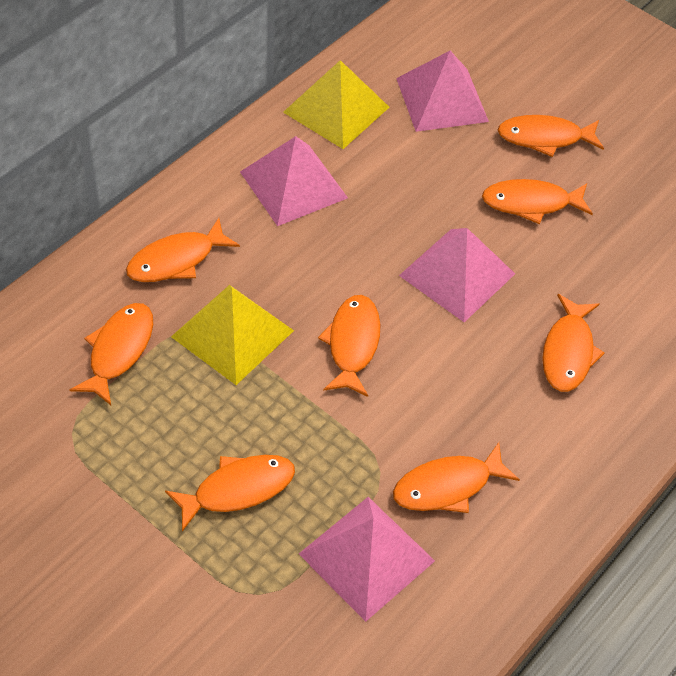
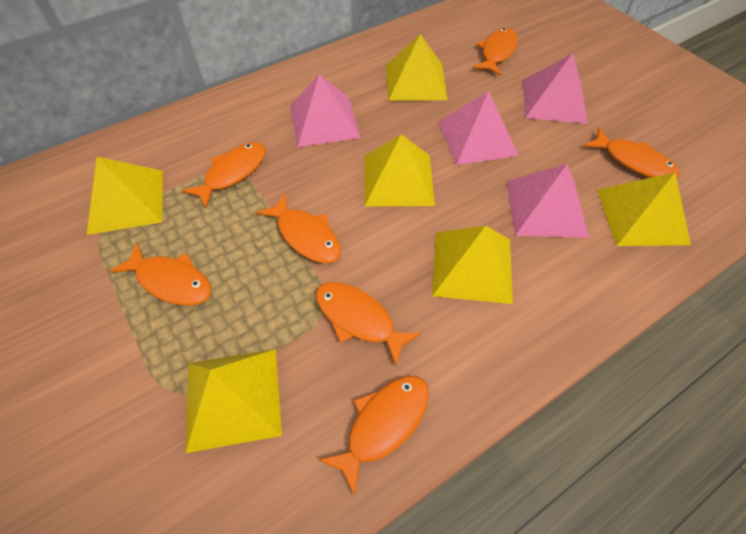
orange fish: 8 -> 7
yellow pyramid: 2 -> 6

